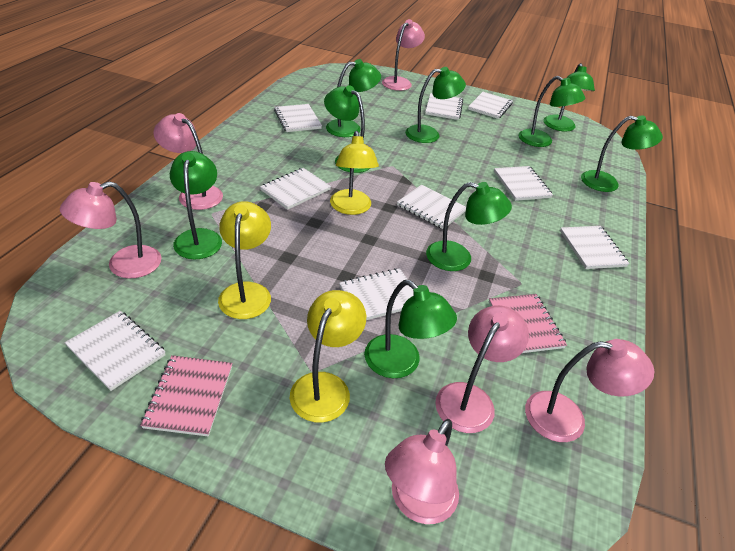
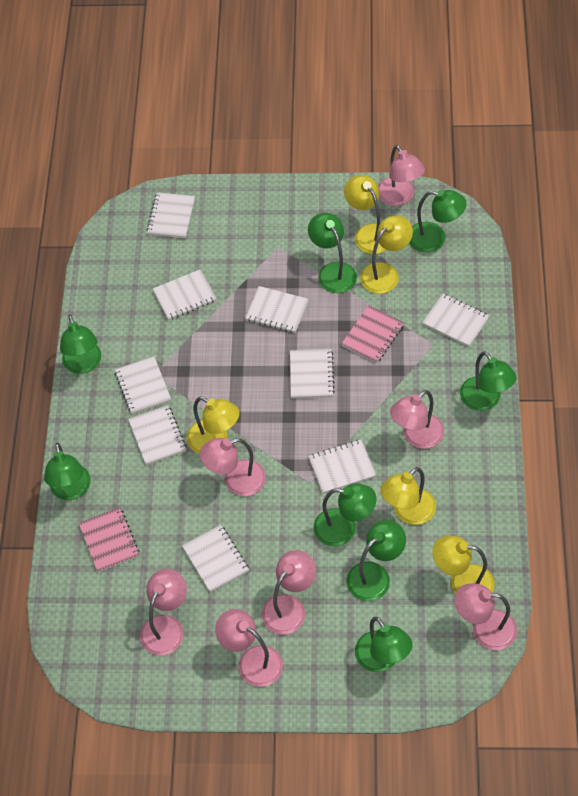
green lamp: 9 -> 8
pink lamp: 6 -> 7
yellow lamp: 3 -> 5

